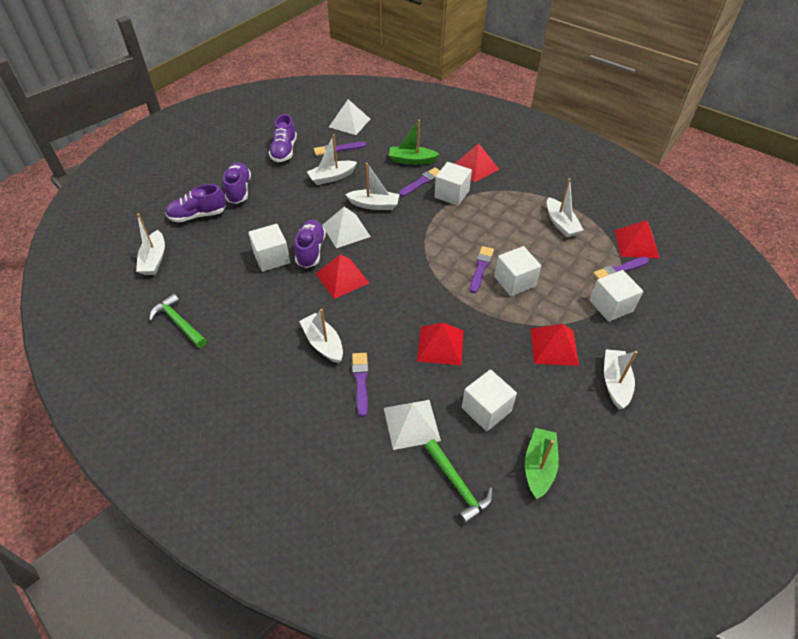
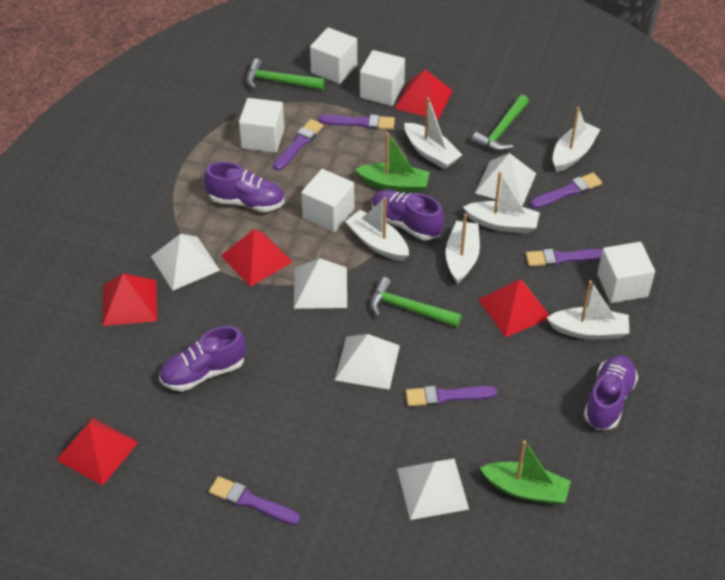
green hammer: 2 -> 3
purple brush: 5 -> 6
white pyramid: 3 -> 5

